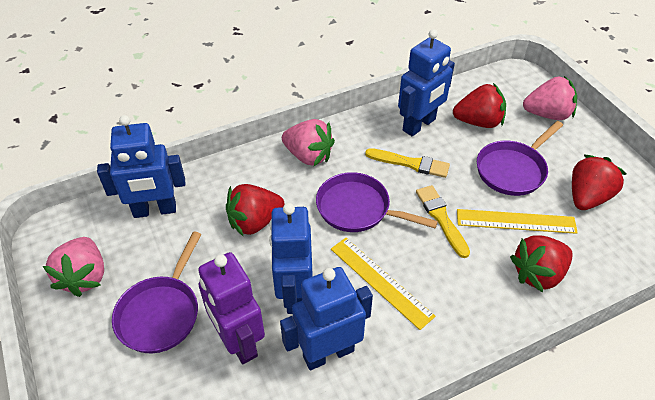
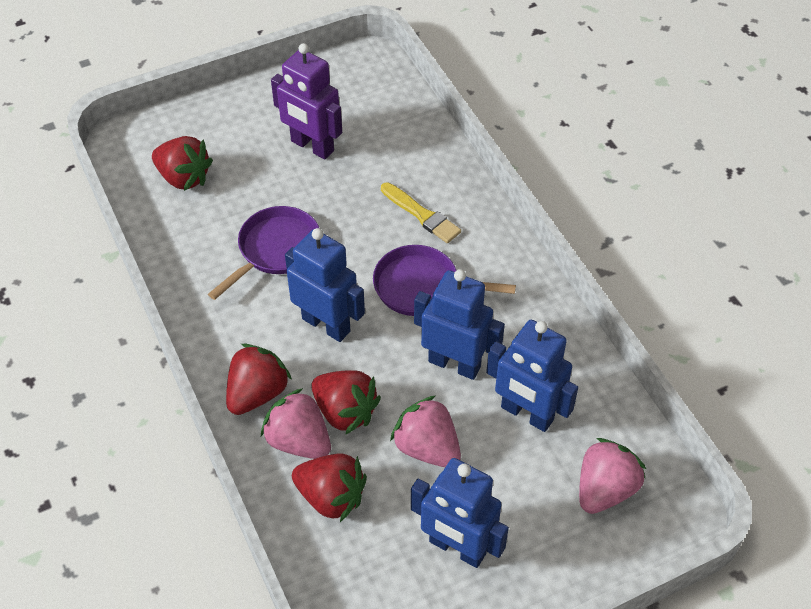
purple pan: 3 -> 2
yellow brush: 2 -> 1
yellow ruler: 2 -> 0

